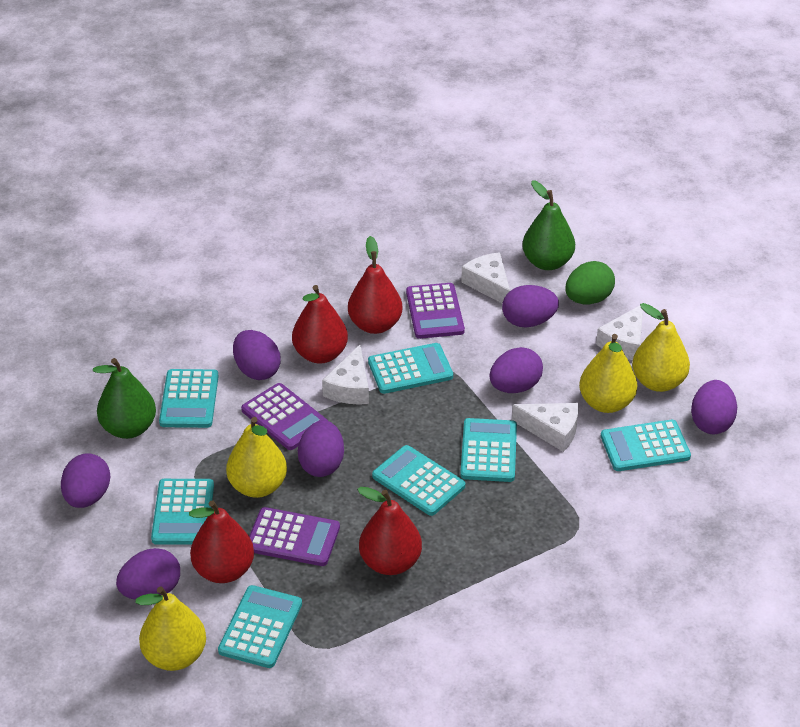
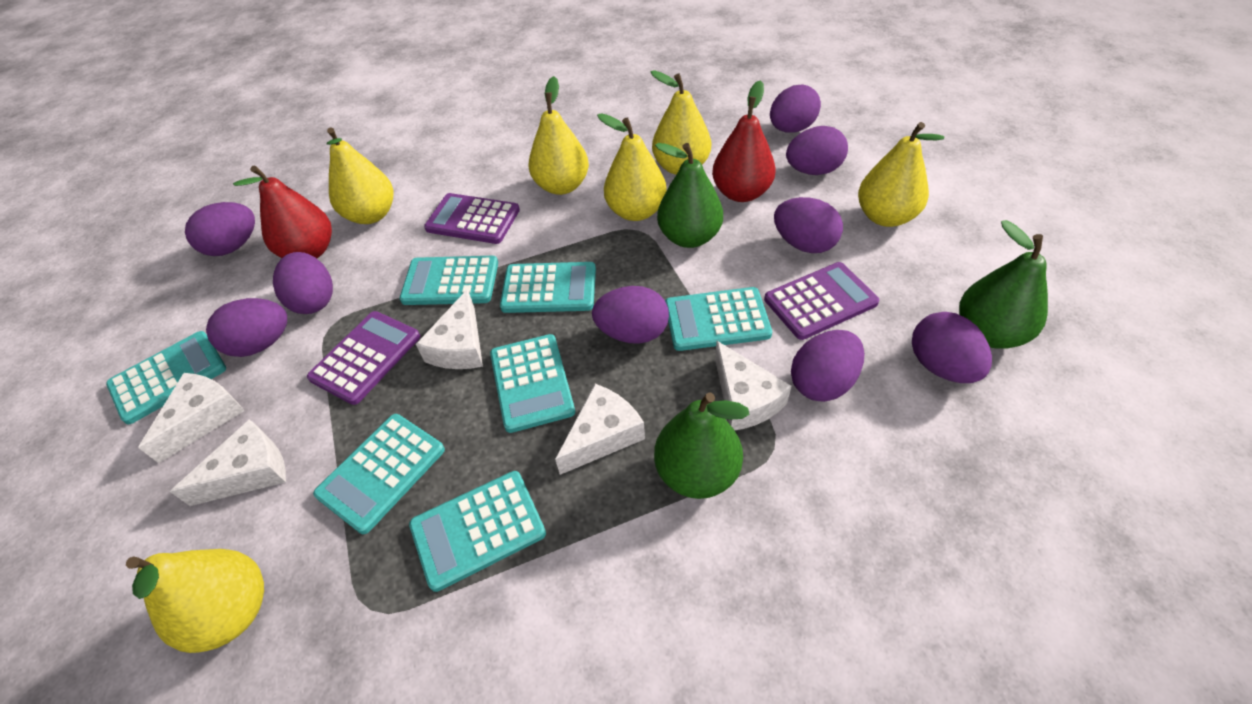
green egg: 1 -> 0
green pear: 2 -> 3
purple egg: 7 -> 9
red pear: 4 -> 2
white cheese: 4 -> 5
yellow pear: 4 -> 6

